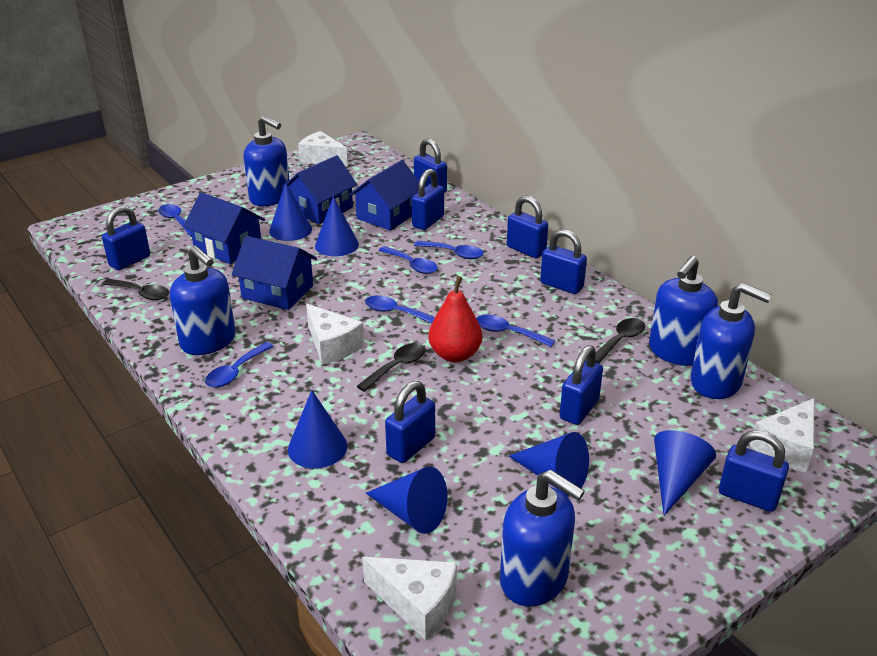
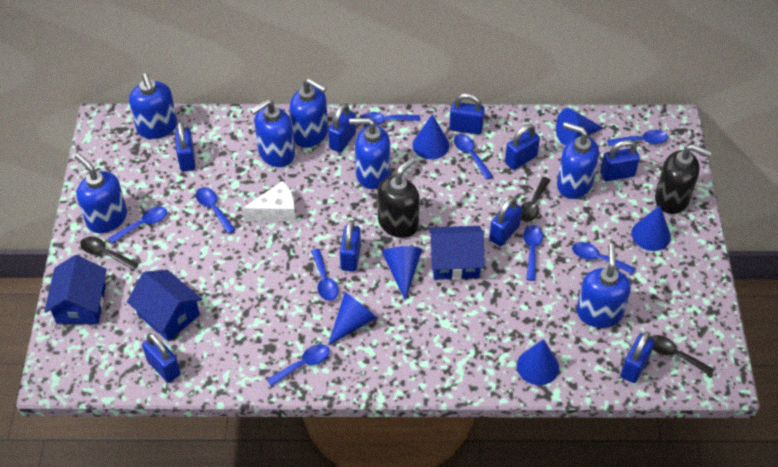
black soap dispenser: 0 -> 2
blue house: 4 -> 3
blue padlock: 8 -> 9
blue soap dispenser: 5 -> 7
blue spoon: 6 -> 9
red pear: 1 -> 0
white cheese: 4 -> 1

